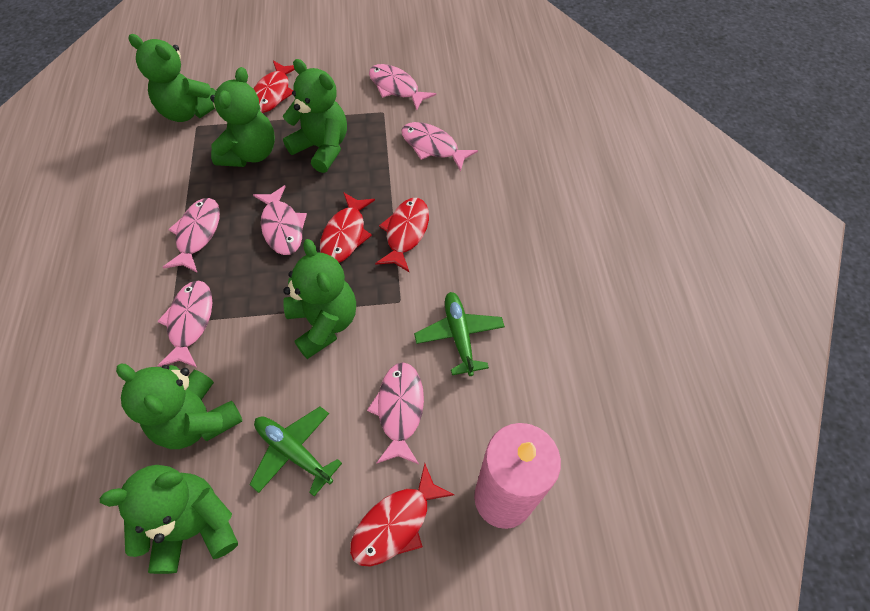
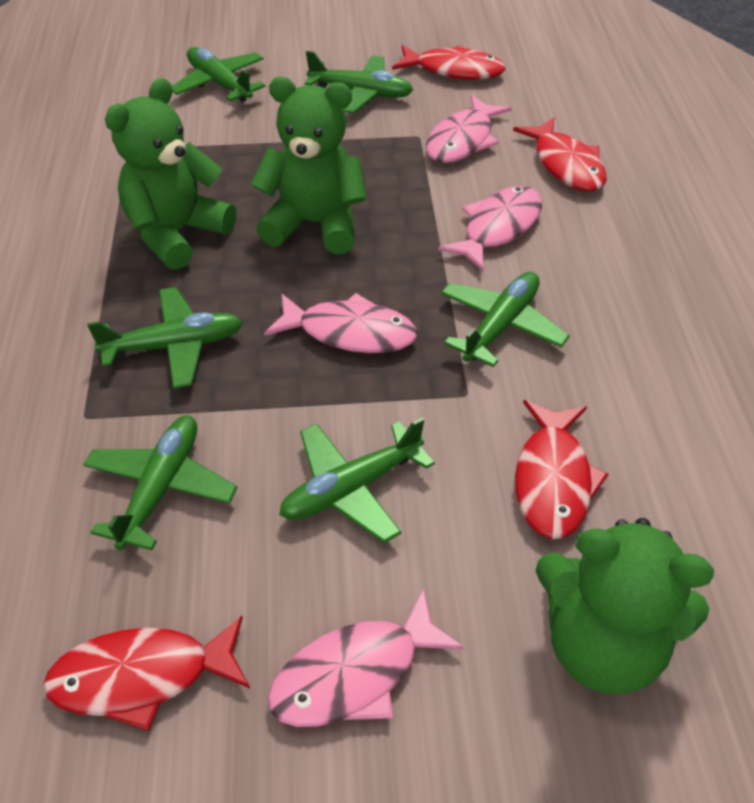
green plane: 2 -> 6
green teddy bear: 6 -> 3
pink candle: 1 -> 0
pink fish: 6 -> 4

